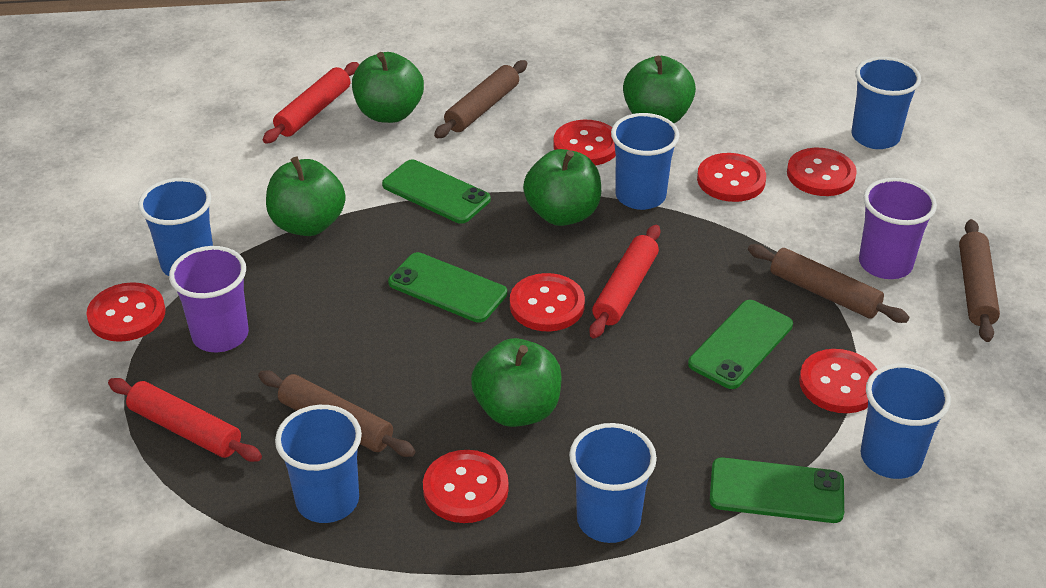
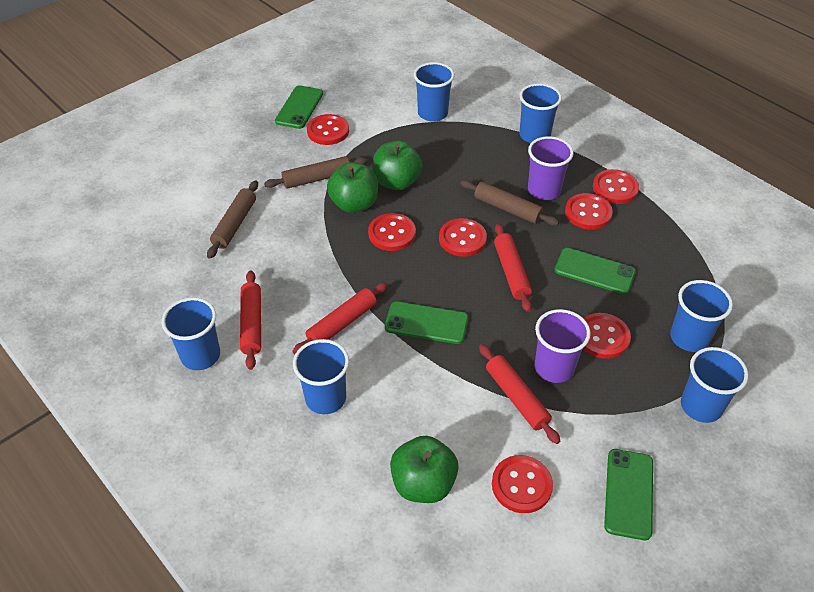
brown rolling pin: 4 -> 3
green apple: 5 -> 3
red rolling pin: 3 -> 4

